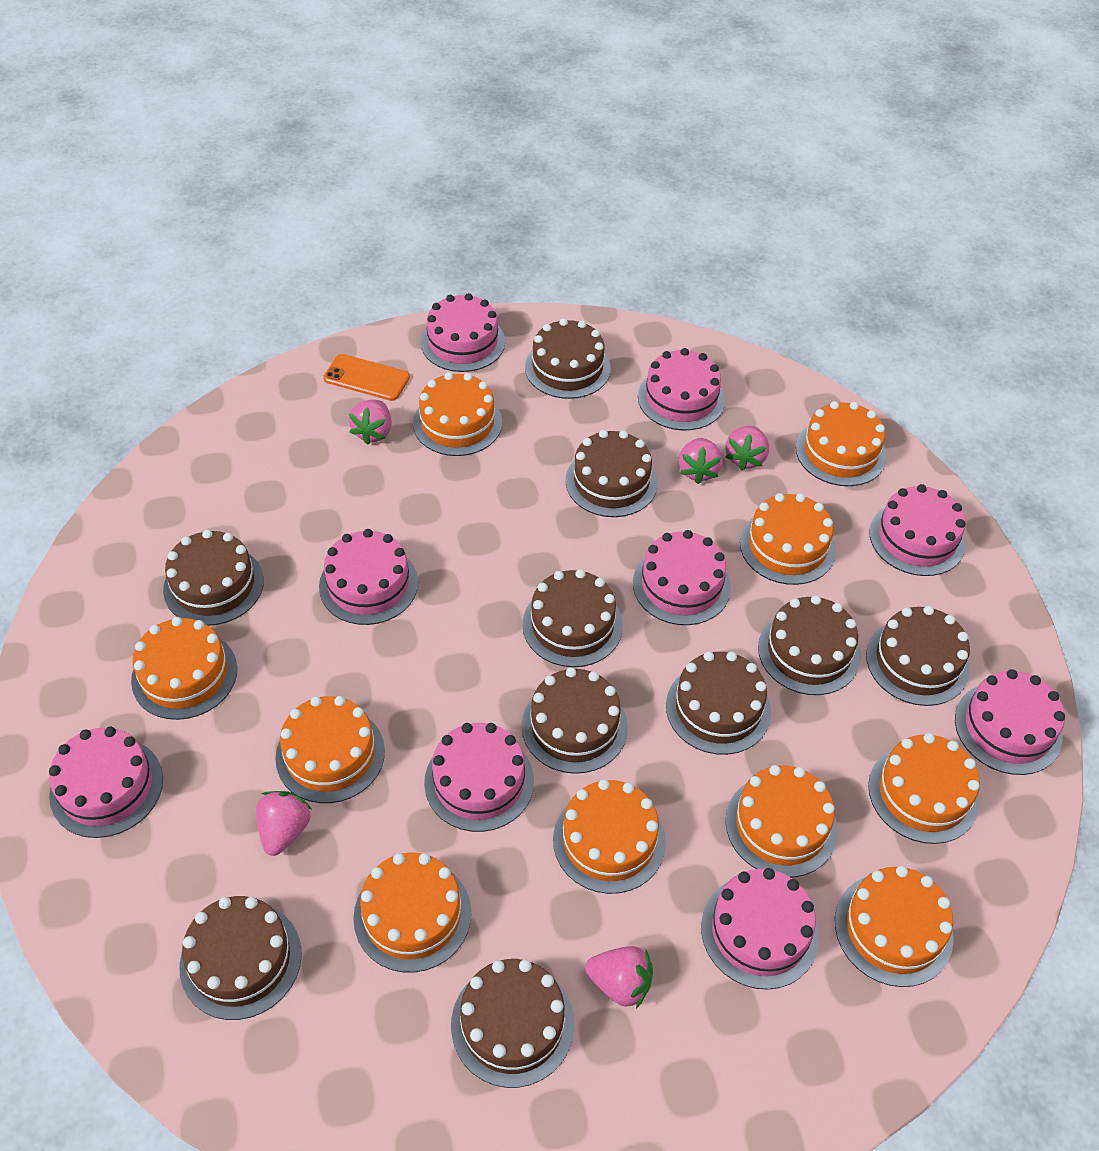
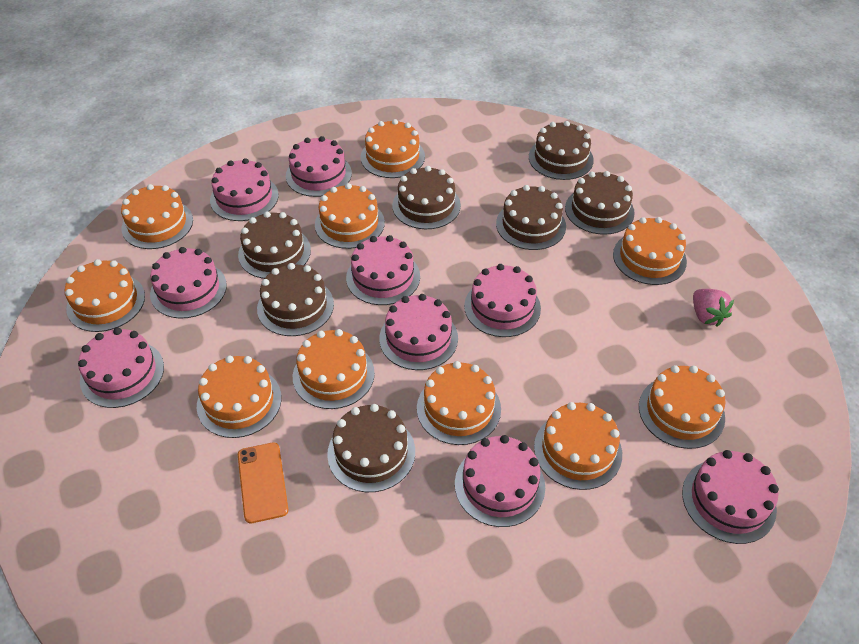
brown cake: 10 -> 7
pink strawberry: 5 -> 1

